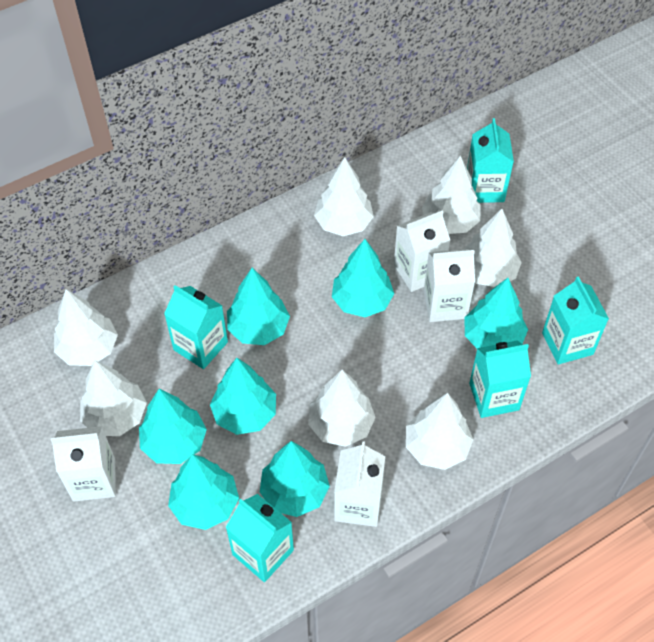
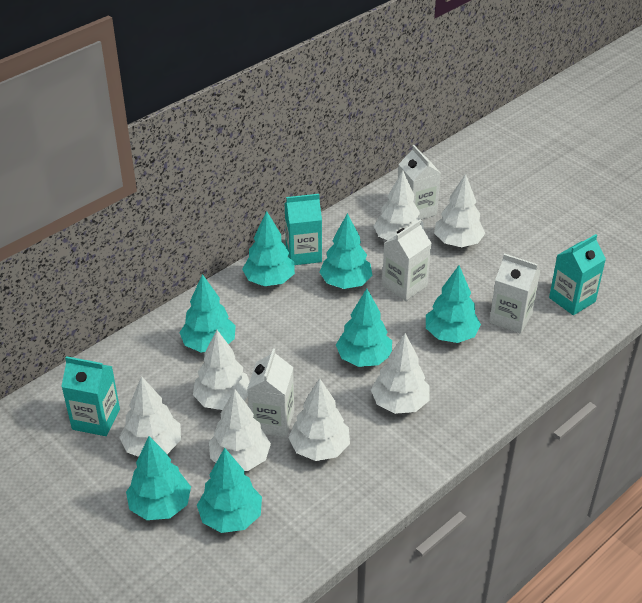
turquoise carton: 5 -> 3

